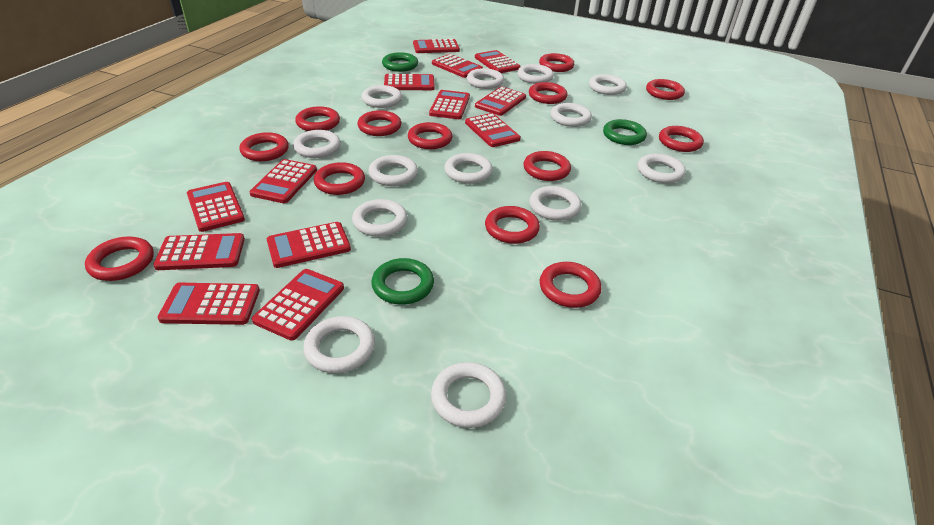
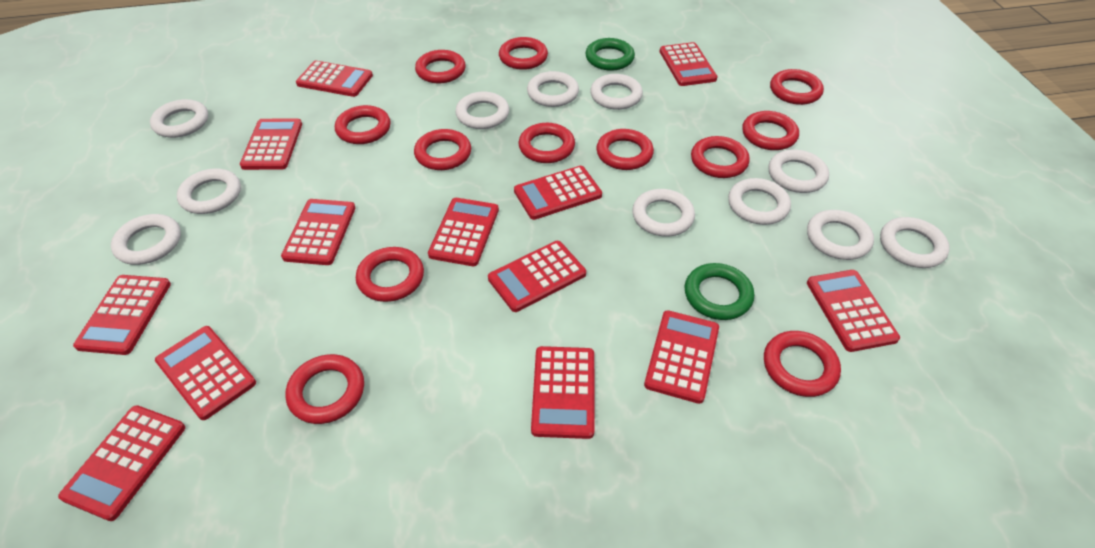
green ring: 3 -> 2
red ring: 13 -> 12
white ring: 13 -> 11

